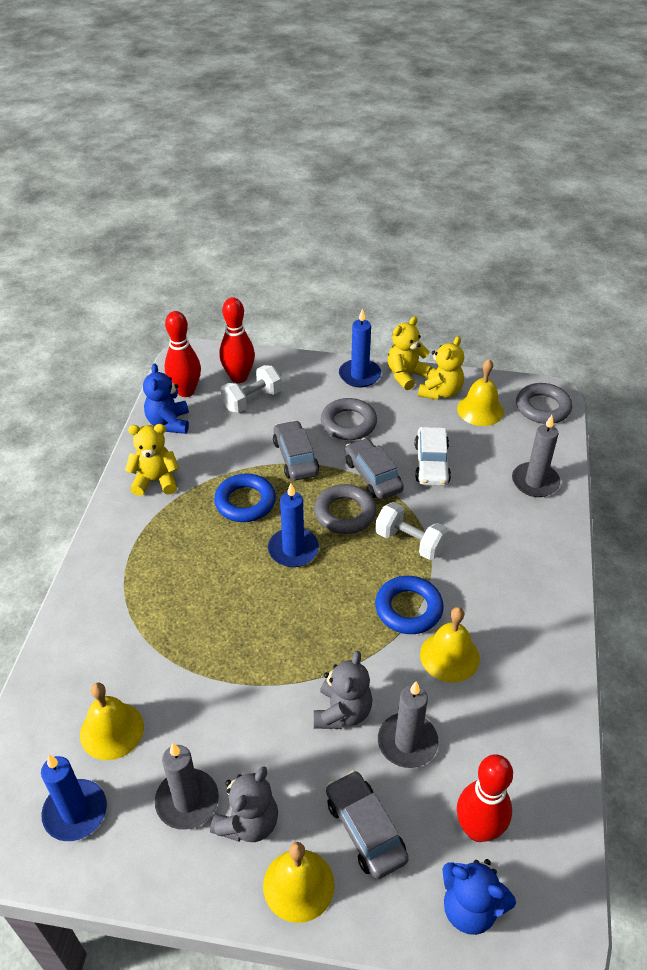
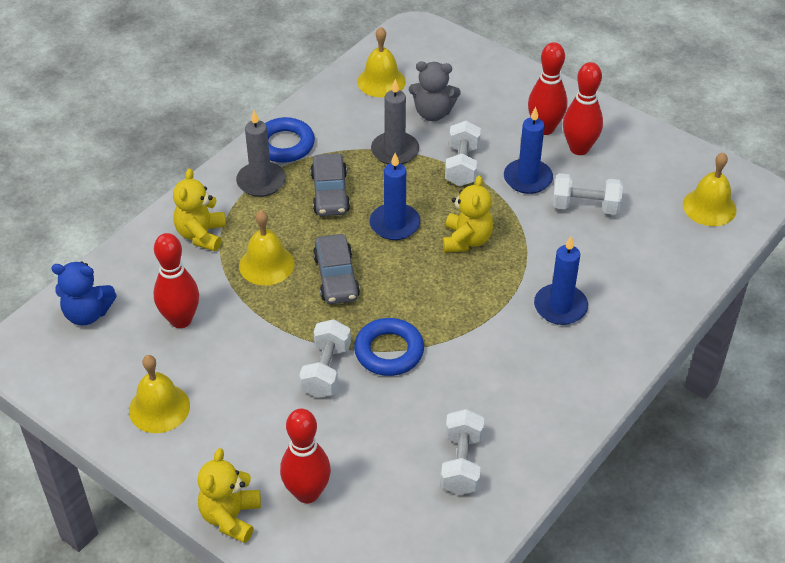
blue teddy bear: 2 -> 1
grey candle: 3 -> 2
grey car: 3 -> 2
grey ring: 3 -> 0
grey teddy bear: 2 -> 1
red bowling pin: 3 -> 4
white car: 1 -> 0
white dumbbell: 2 -> 4

